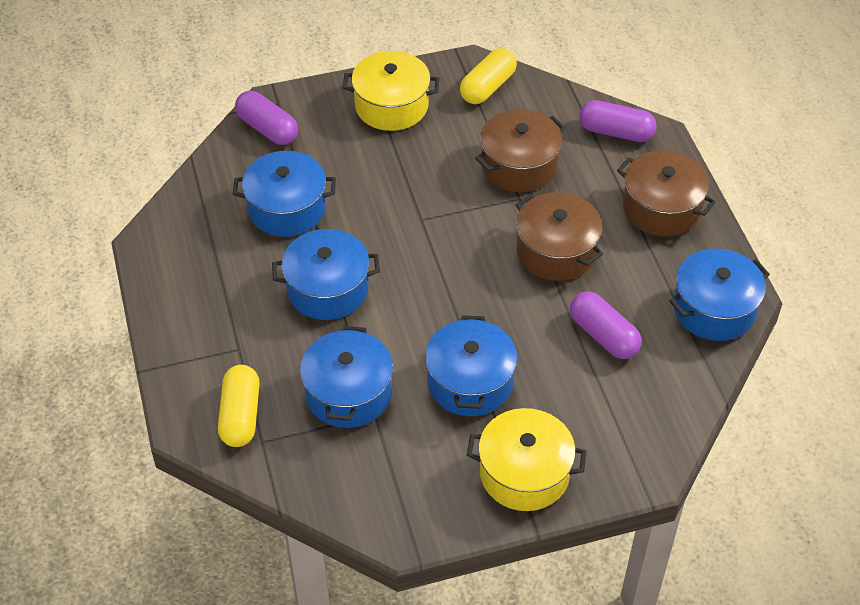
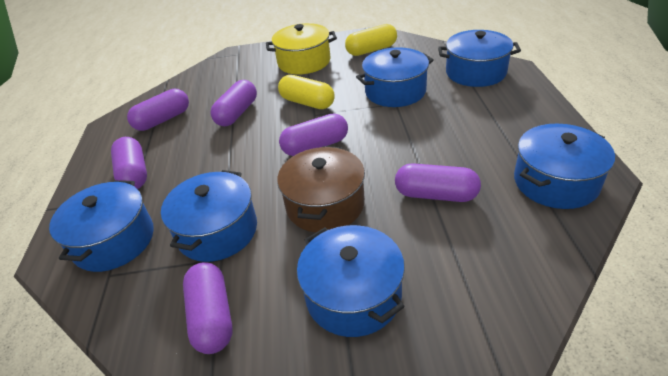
blue pot: 5 -> 6
brown pot: 3 -> 1
purple capsule: 3 -> 6
yellow pot: 2 -> 1

